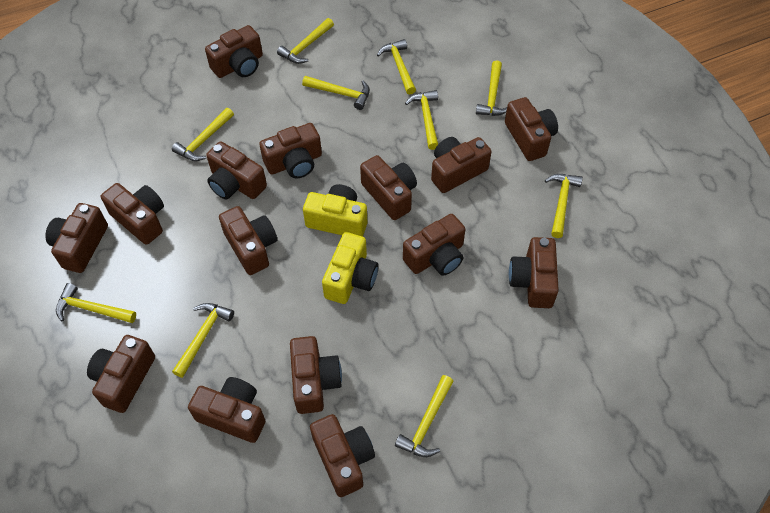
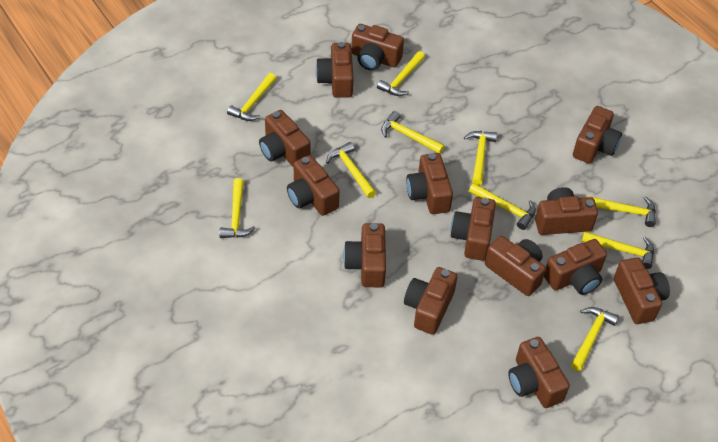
brown camera: 15 -> 14
yellow camera: 2 -> 0

